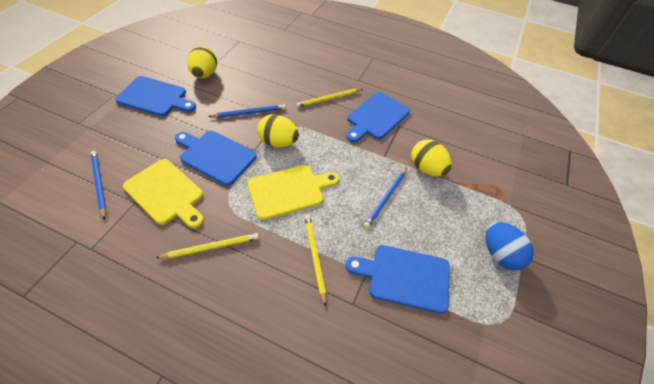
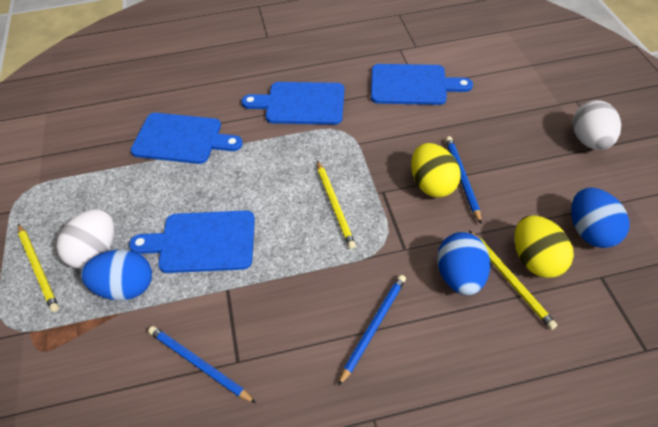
blue egg: 1 -> 3
white egg: 0 -> 2
yellow cutting board: 2 -> 0
yellow egg: 3 -> 2

